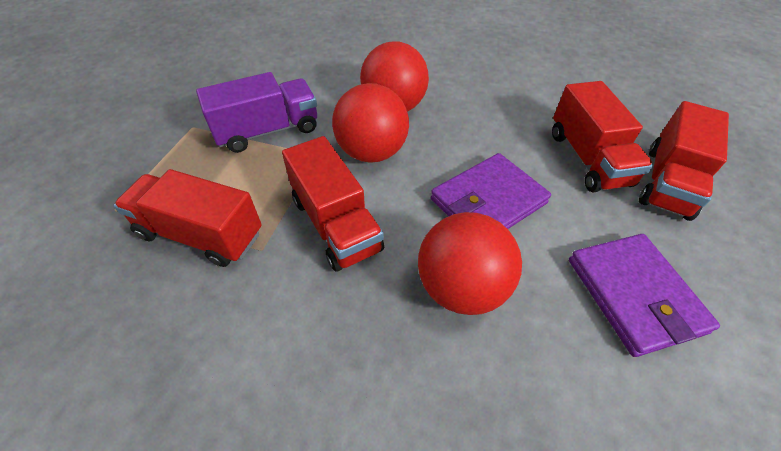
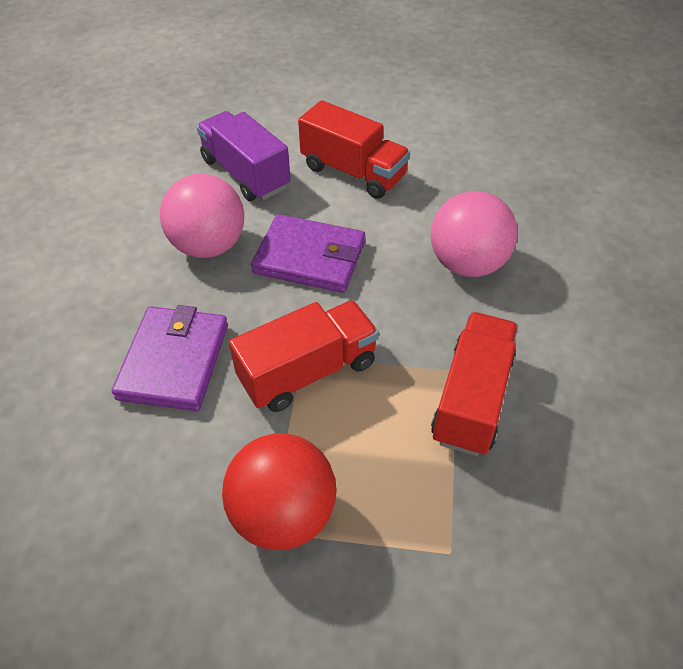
pink ball: 0 -> 2
red ball: 3 -> 1
red truck: 4 -> 3

